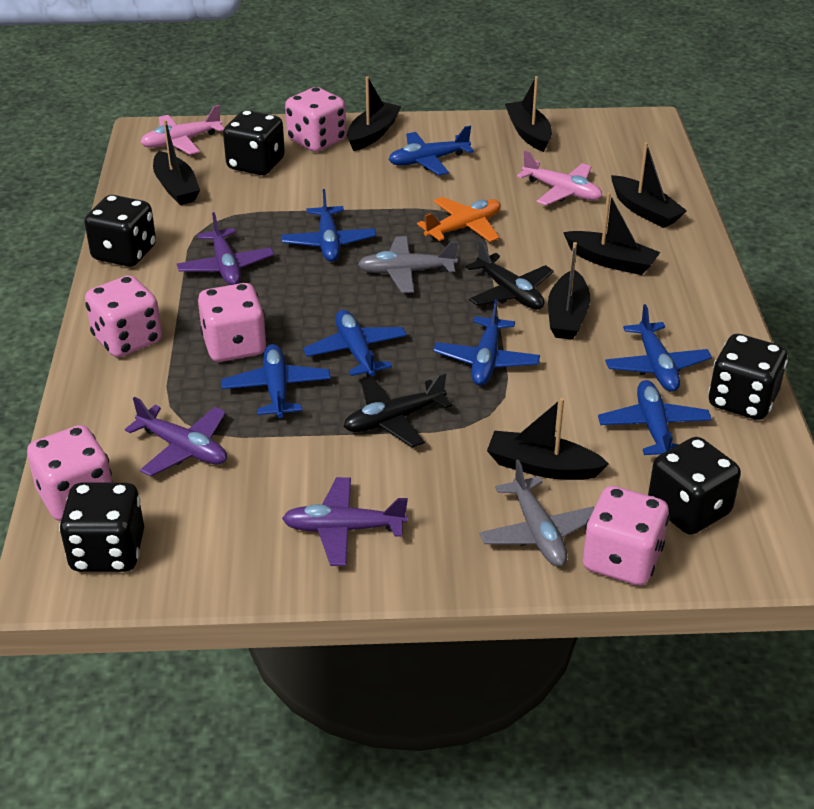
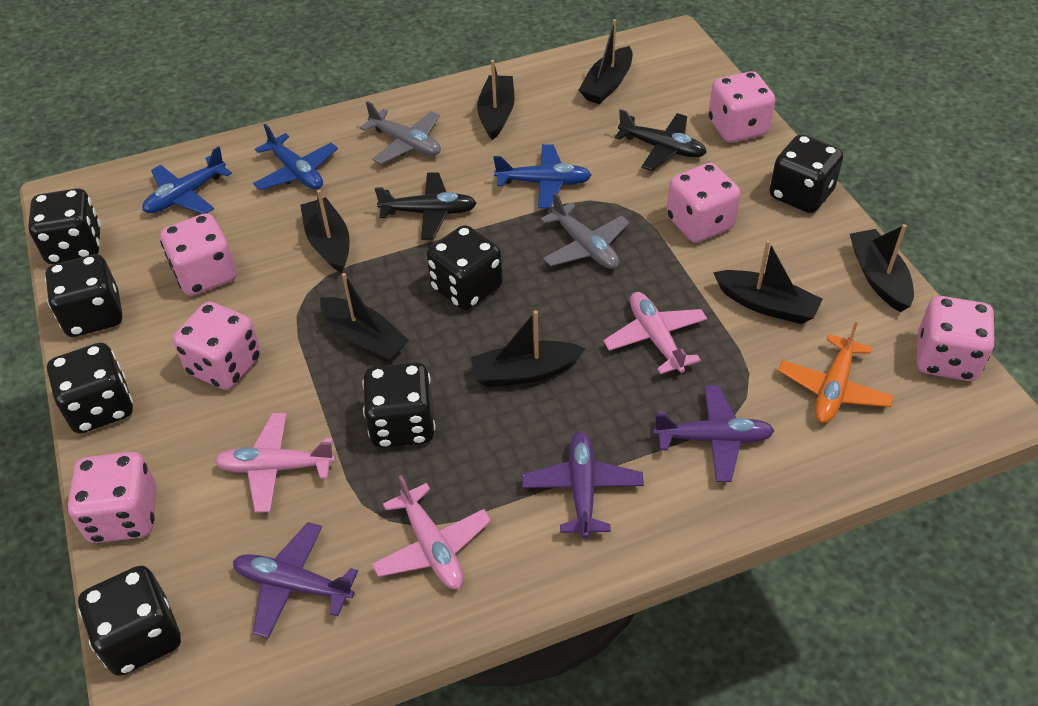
black dice: 5 -> 7
blue plane: 7 -> 3
pink dice: 5 -> 6
pink plane: 2 -> 3

